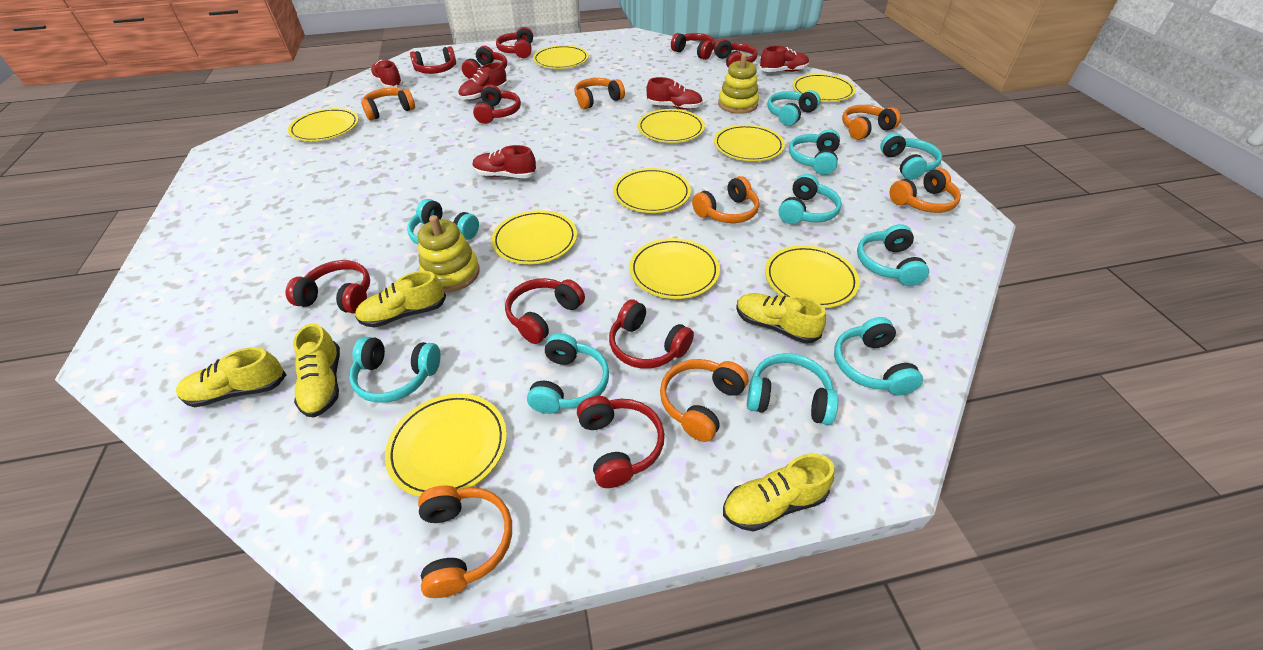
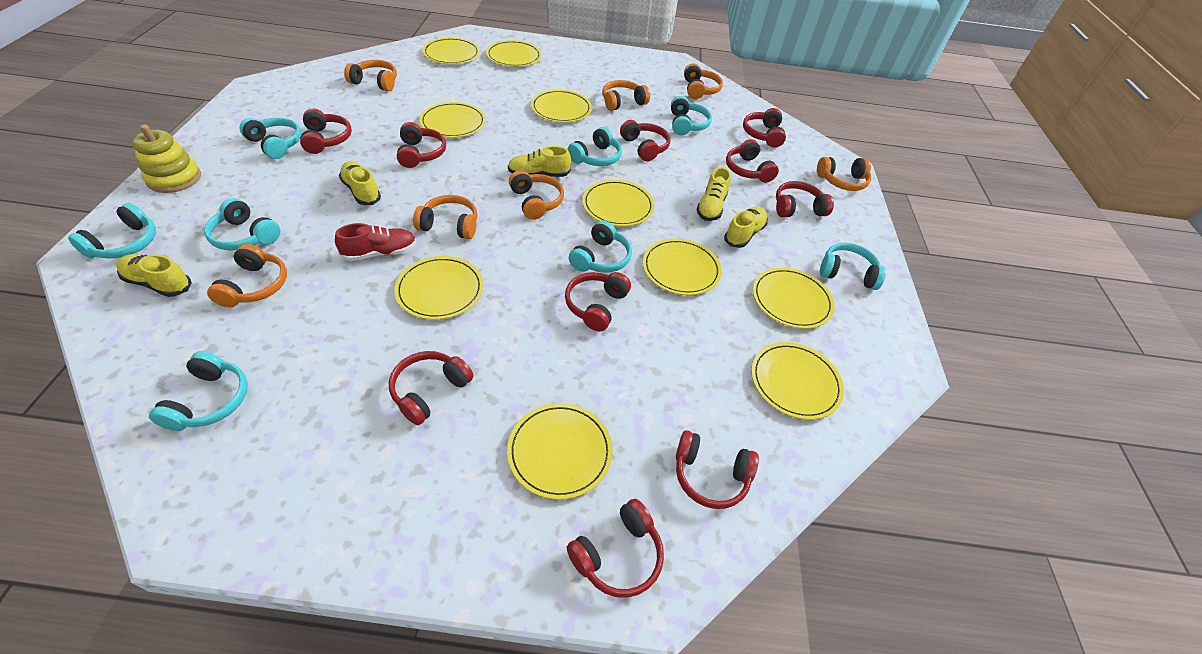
red shoe: 5 -> 1
turquoise headphones: 10 -> 8
yellow stacking toy: 2 -> 1

